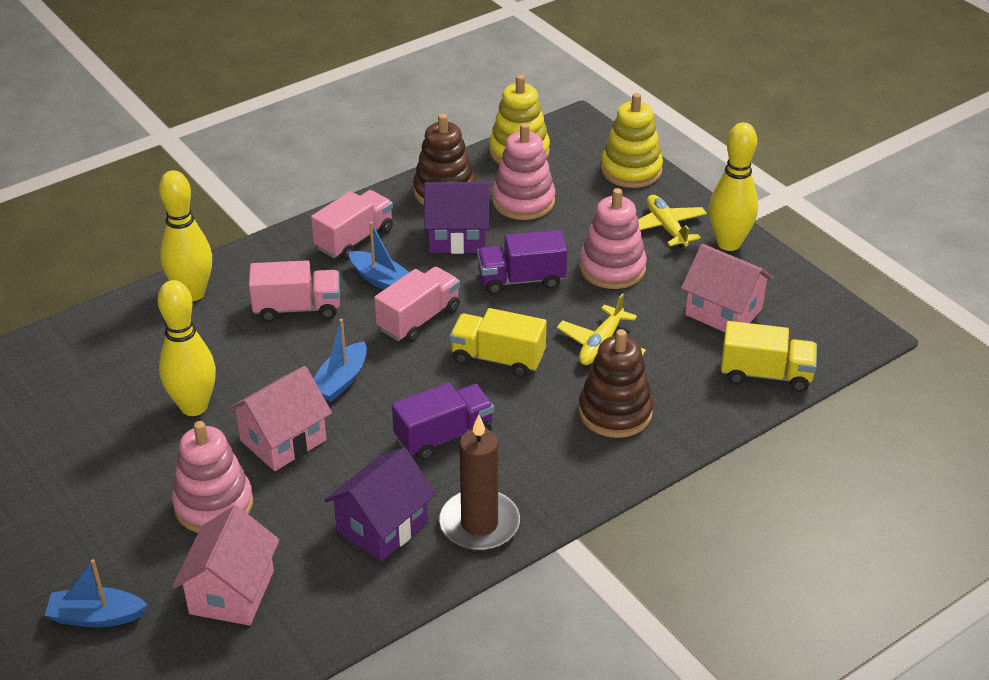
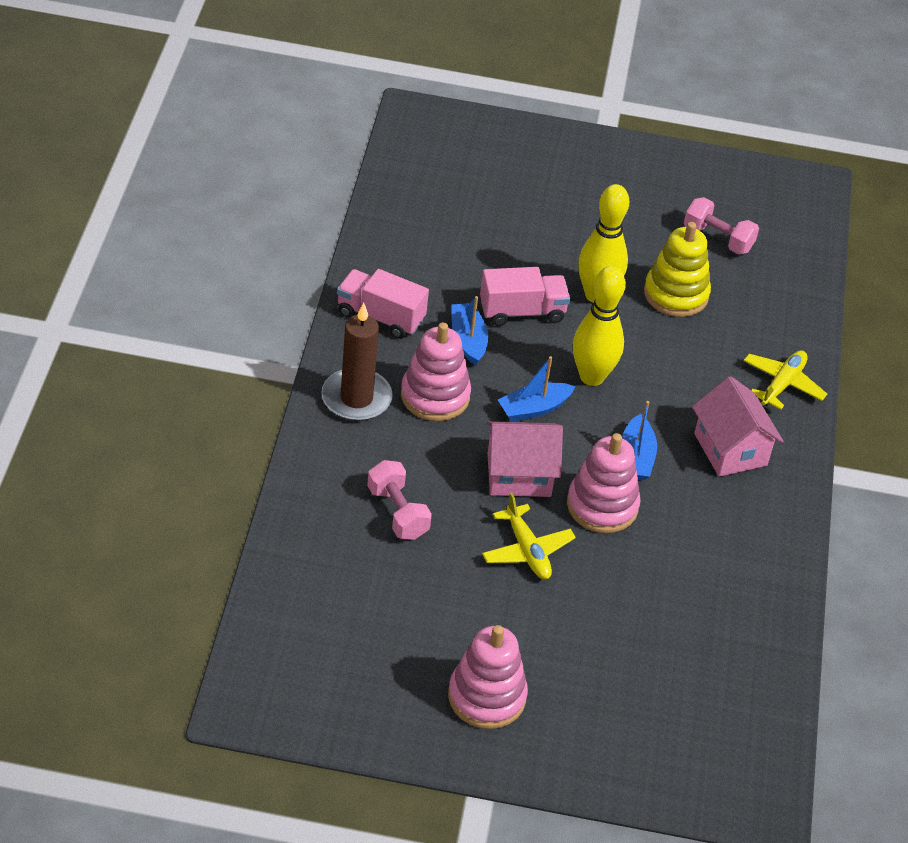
brown stacking toy: 2 -> 0
pink dumbbell: 0 -> 2
pink house: 3 -> 2
pink truck: 3 -> 2
purple house: 2 -> 0
purple truck: 2 -> 0
yellow bowling pin: 3 -> 2
yellow stacking toy: 2 -> 1
yellow truck: 2 -> 0

